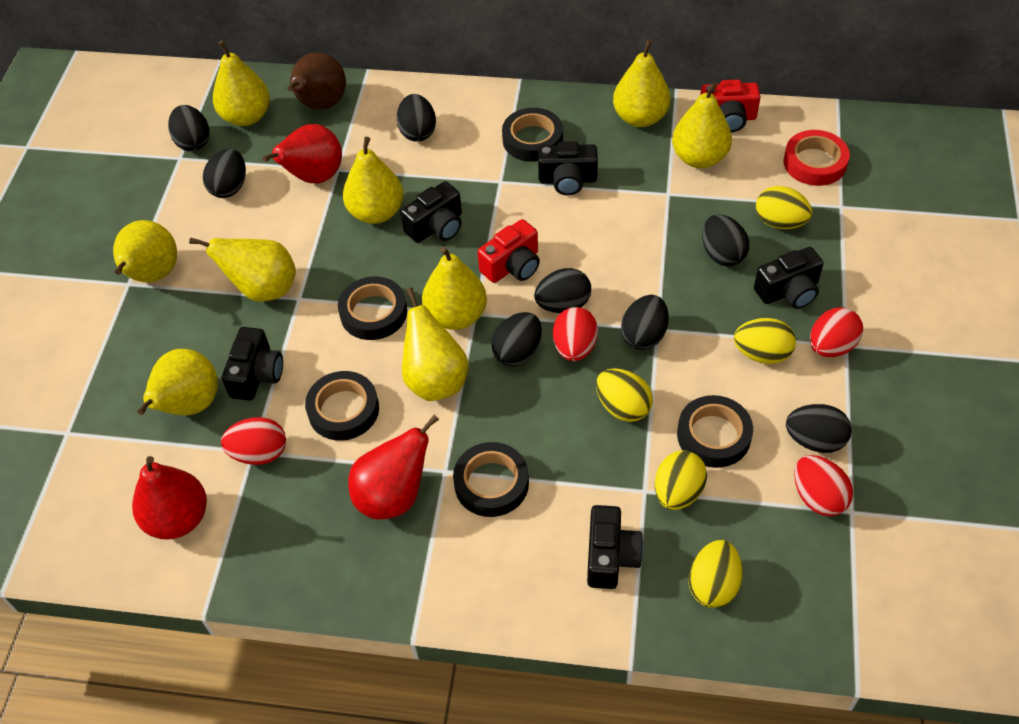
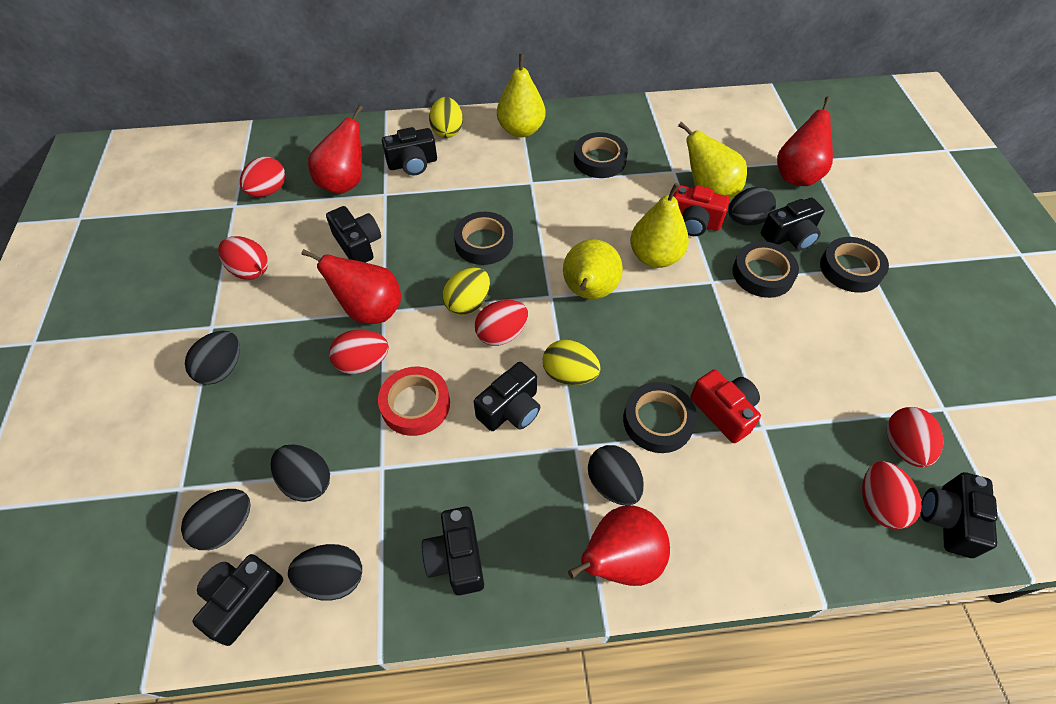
black camera: 5 -> 7
black egg: 8 -> 6
brown pear: 1 -> 0
red egg: 4 -> 6
red pear: 3 -> 4
yellow egg: 5 -> 3
yellow pear: 9 -> 4

